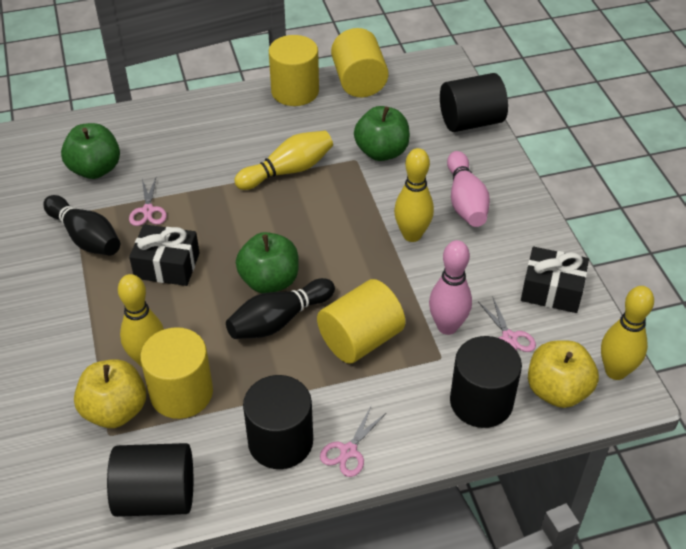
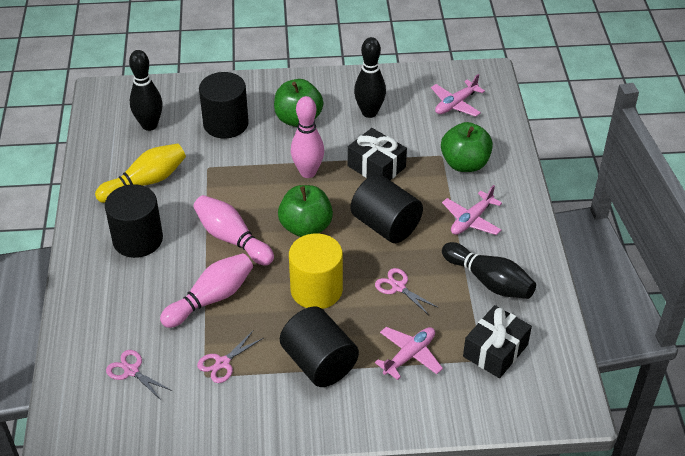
black bowling pin: 2 -> 3
pink bowling pin: 2 -> 3
pink plane: 0 -> 3
yellow apple: 2 -> 0
yellow bowling pin: 4 -> 1
yellow cylinder: 4 -> 1

